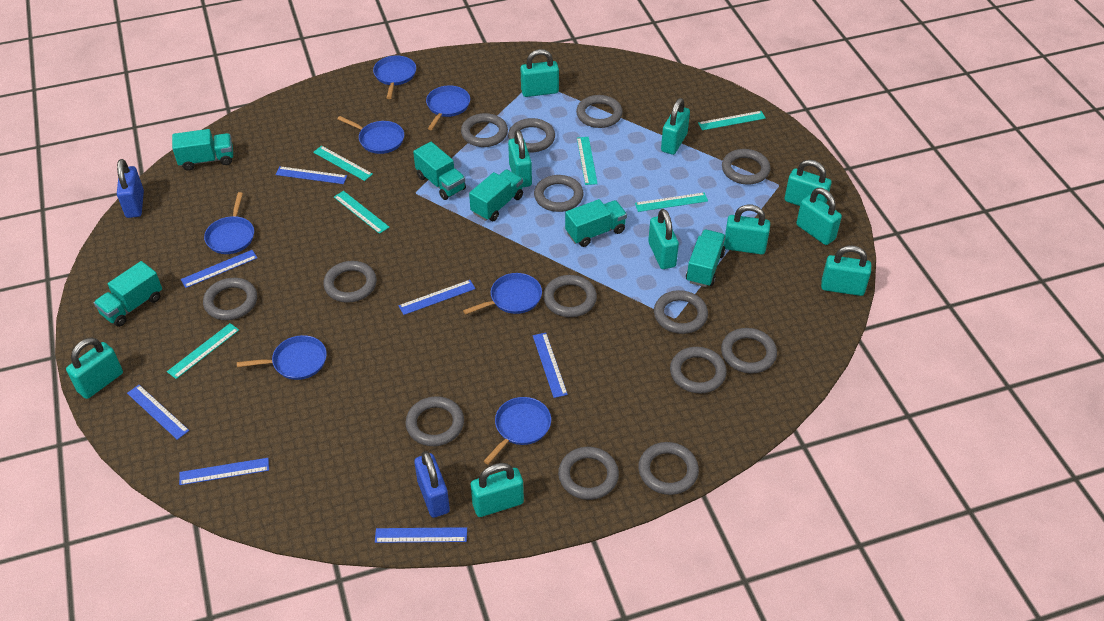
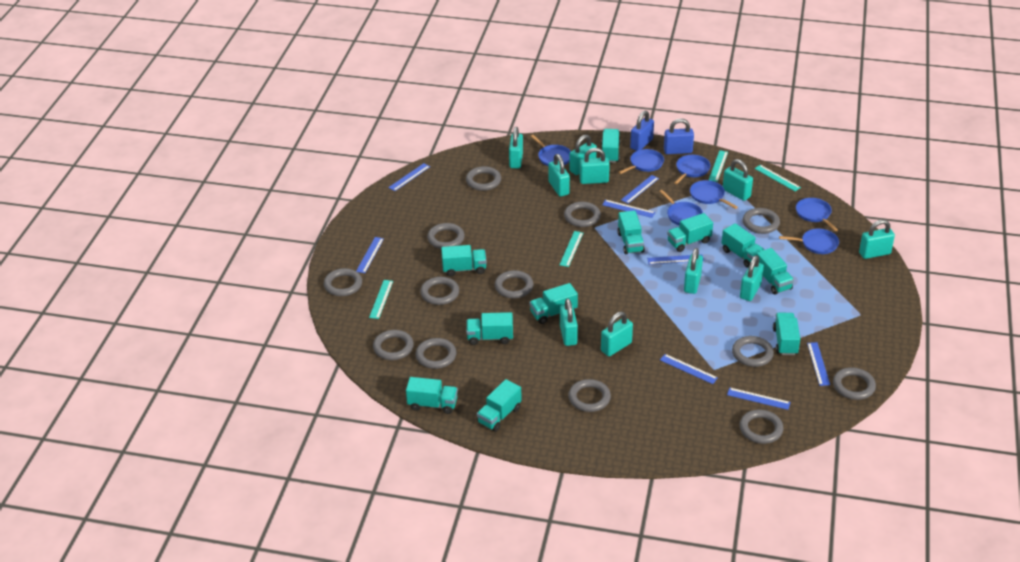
blue ruler: 7 -> 8
grey ring: 14 -> 13
turquoise ruler: 6 -> 4
turquoise truck: 6 -> 11

